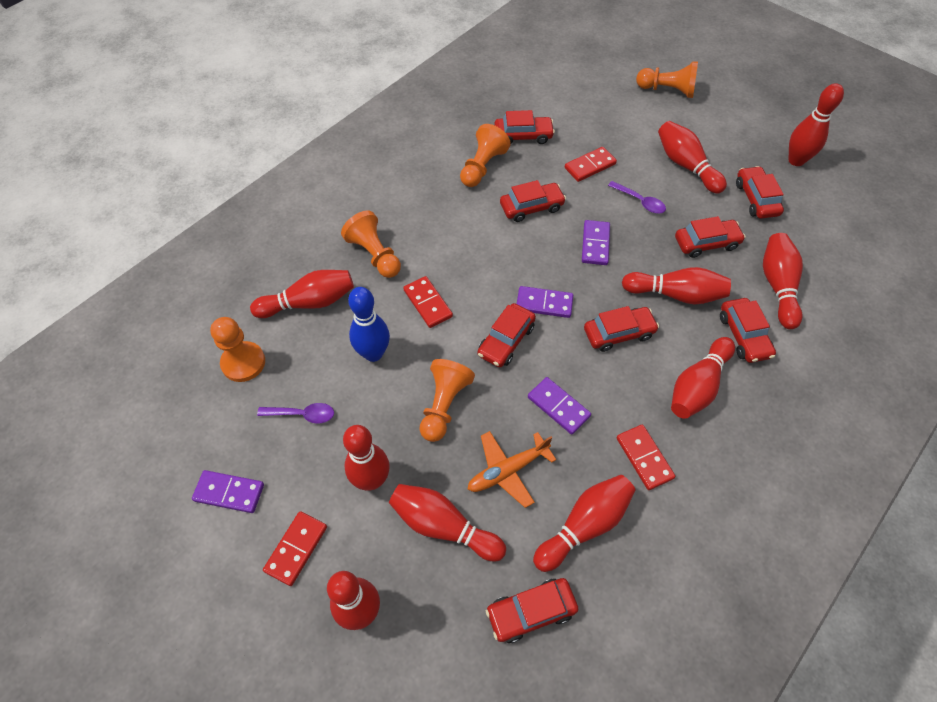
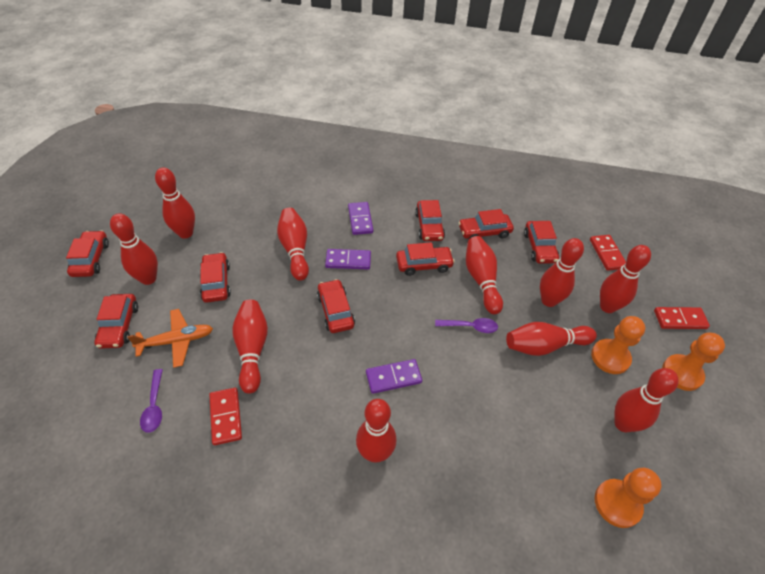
blue bowling pin: 1 -> 0
orange pawn: 5 -> 3
purple domino: 4 -> 3
red domino: 4 -> 3

